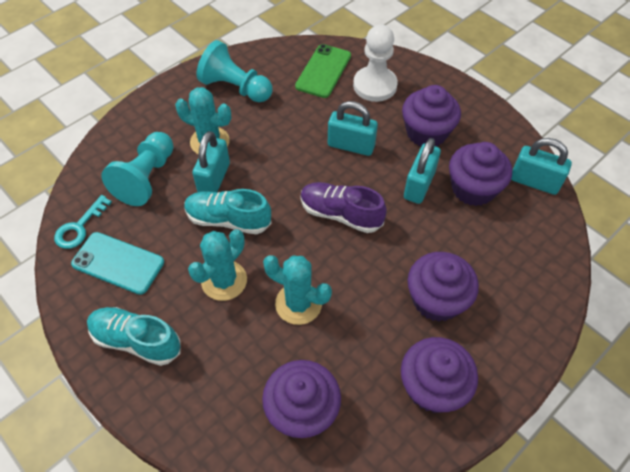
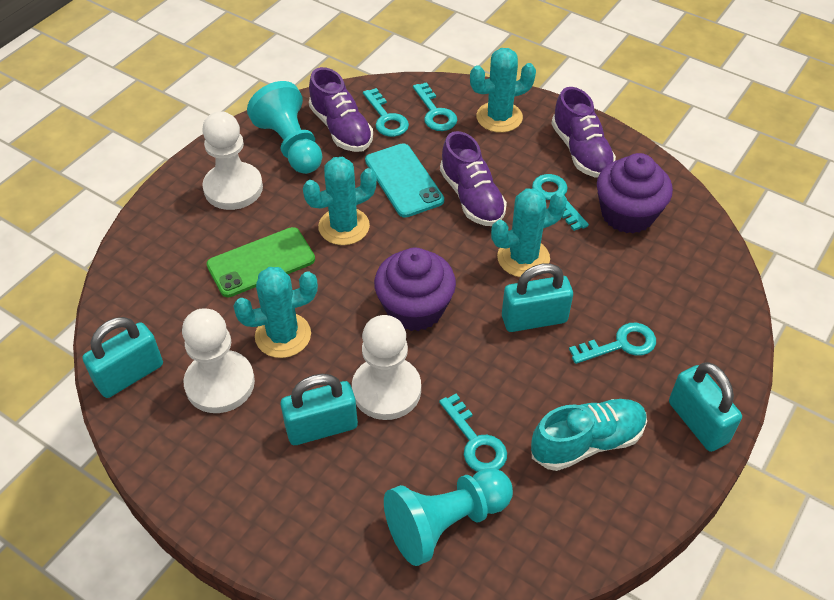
purple cupcake: 5 -> 2
purple shoe: 1 -> 3
turquoise cactus: 3 -> 4
turquoise key: 1 -> 5
turquoise shoe: 2 -> 1
white pawn: 1 -> 3

